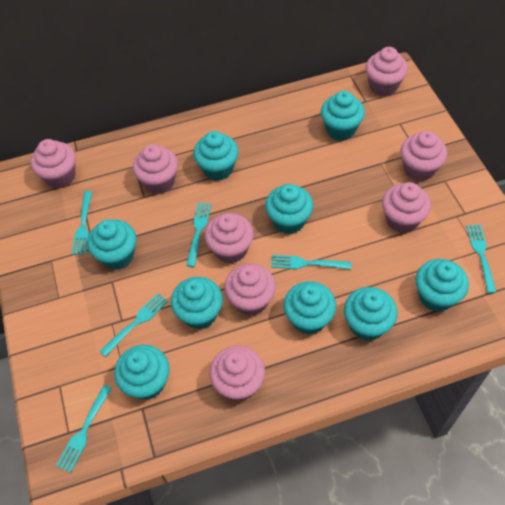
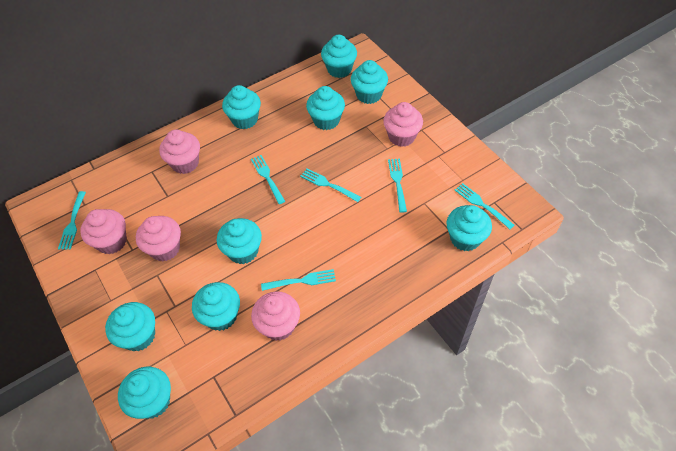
pink cupcake: 8 -> 5

